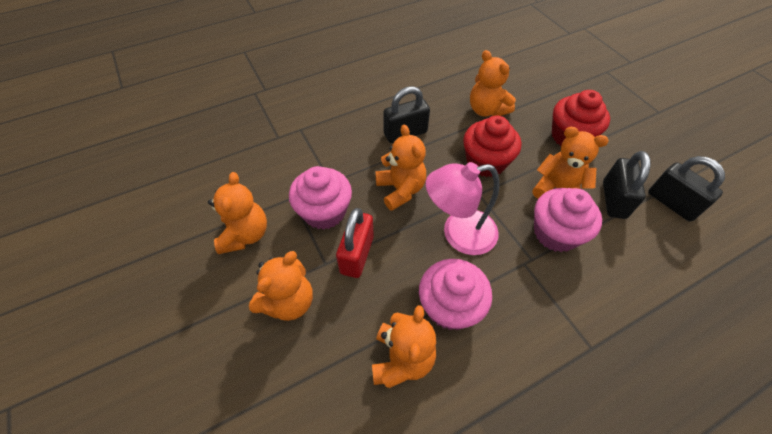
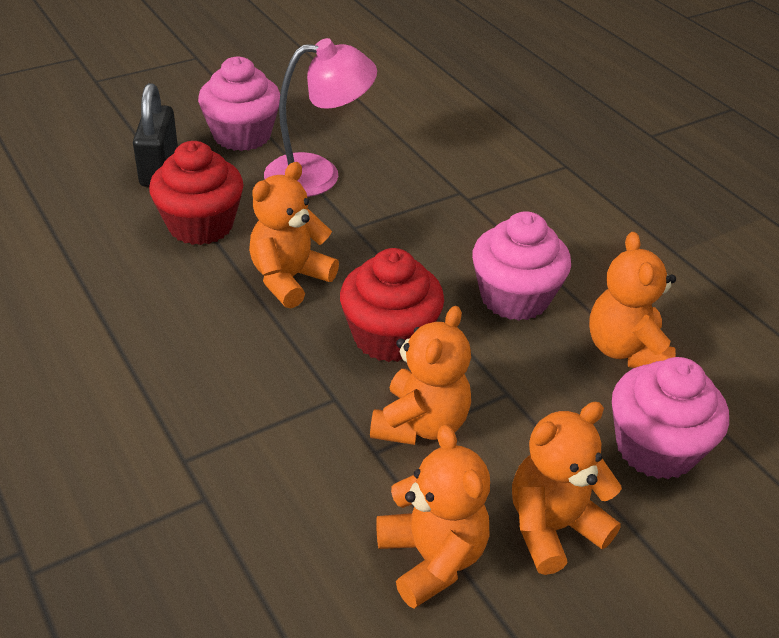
black padlock: 3 -> 1
orange teddy bear: 6 -> 5
red padlock: 1 -> 0

